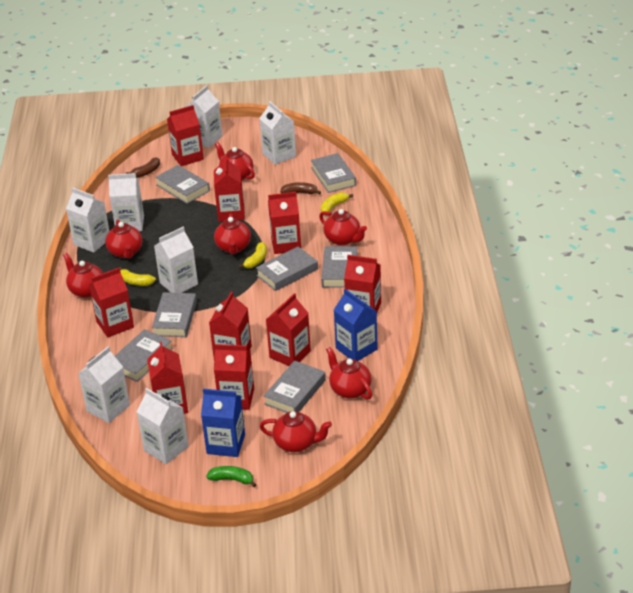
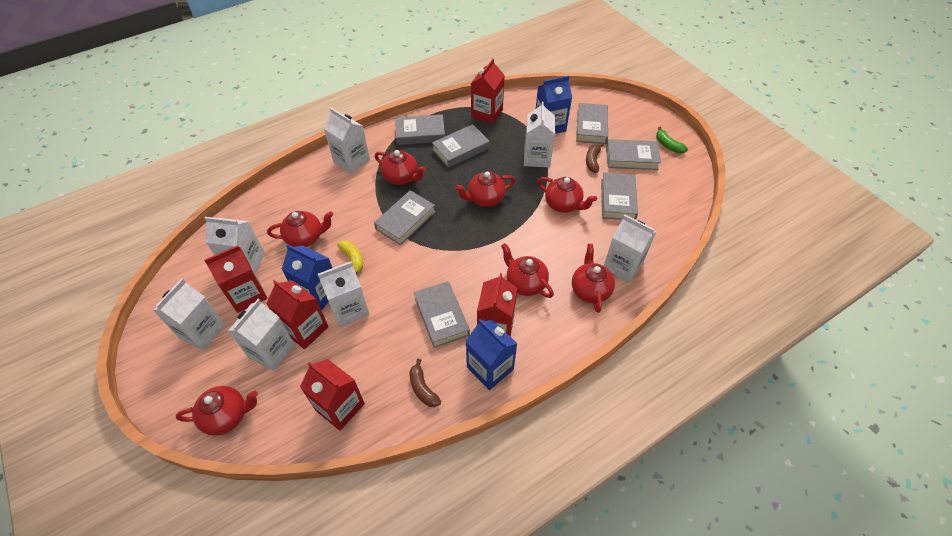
blue carton: 2 -> 3
red carton: 9 -> 5
yellow banana: 3 -> 1

